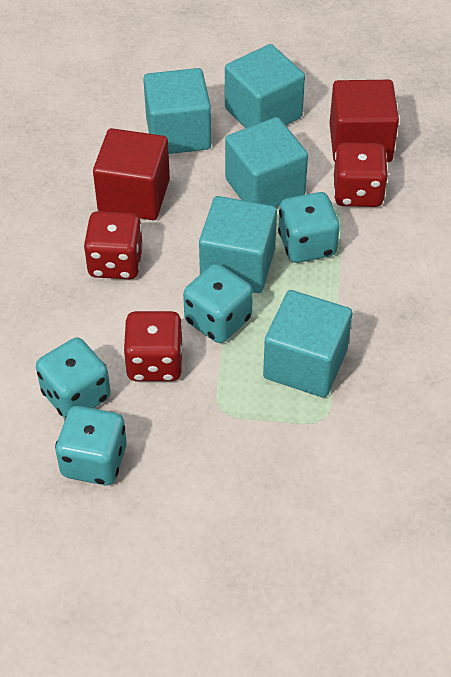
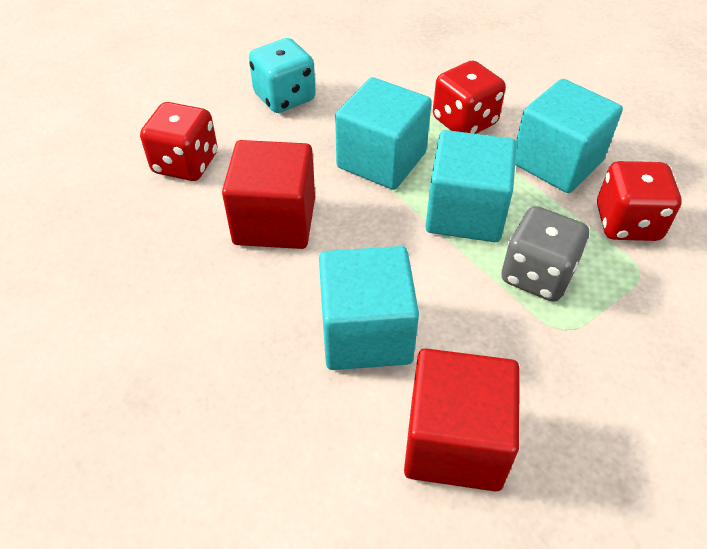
grey dice: 0 -> 1
turquoise cube: 5 -> 4
turquoise dice: 4 -> 1

